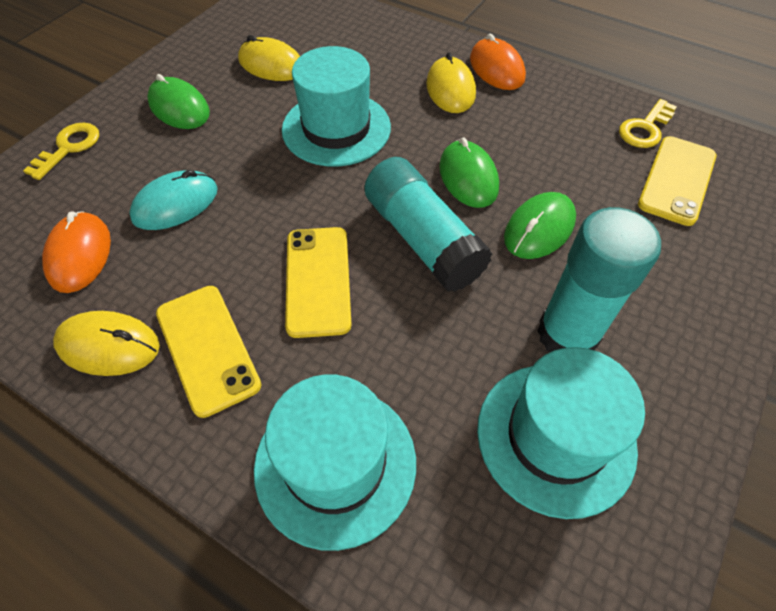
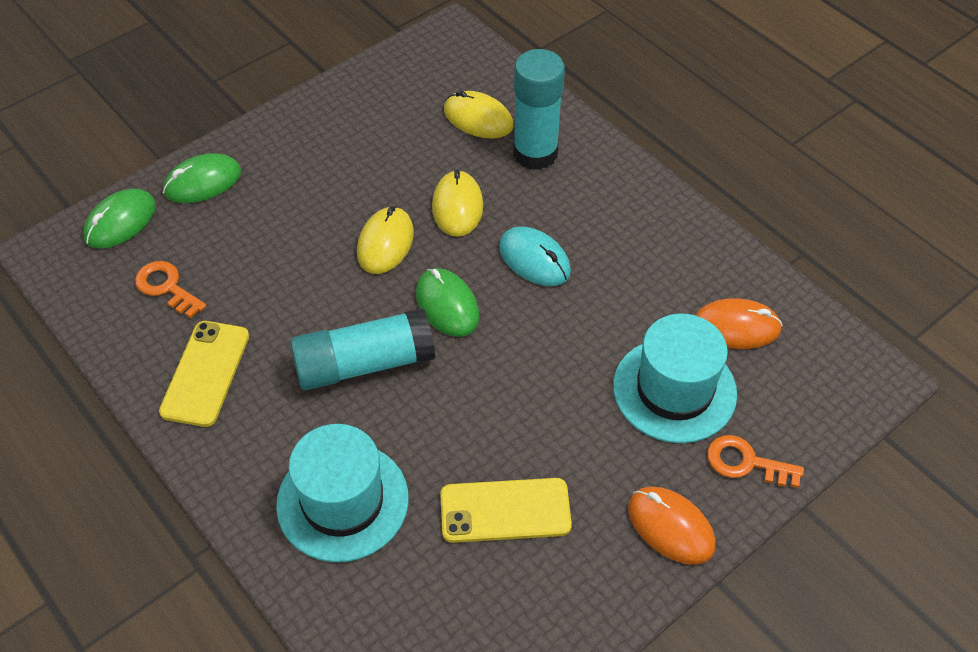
orange key: 0 -> 2
turquoise hat: 3 -> 2
yellow key: 2 -> 0
yellow phone: 3 -> 2

